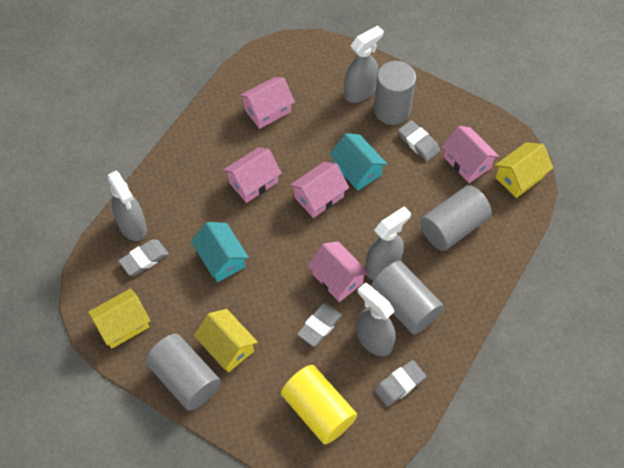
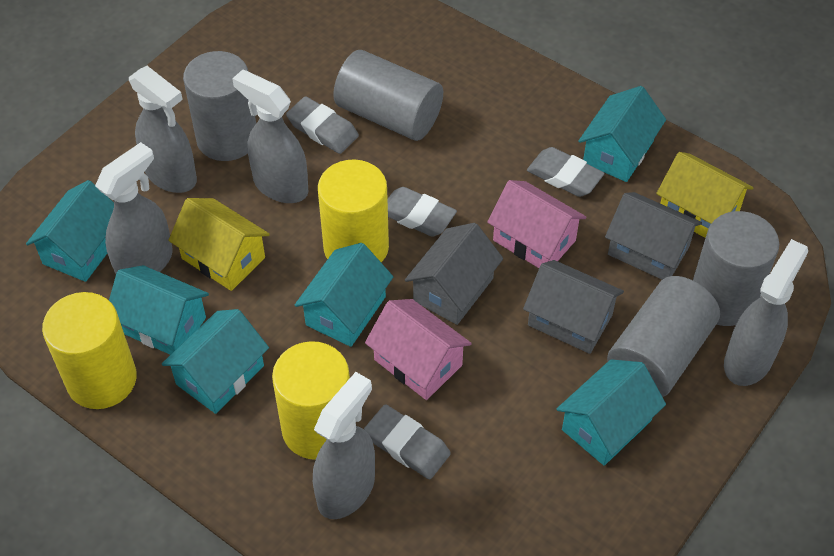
grey house: 0 -> 3
grey spray bottle: 4 -> 5
pink house: 5 -> 2
turquoise house: 2 -> 6
yellow cylinder: 1 -> 3
yellow house: 3 -> 2

